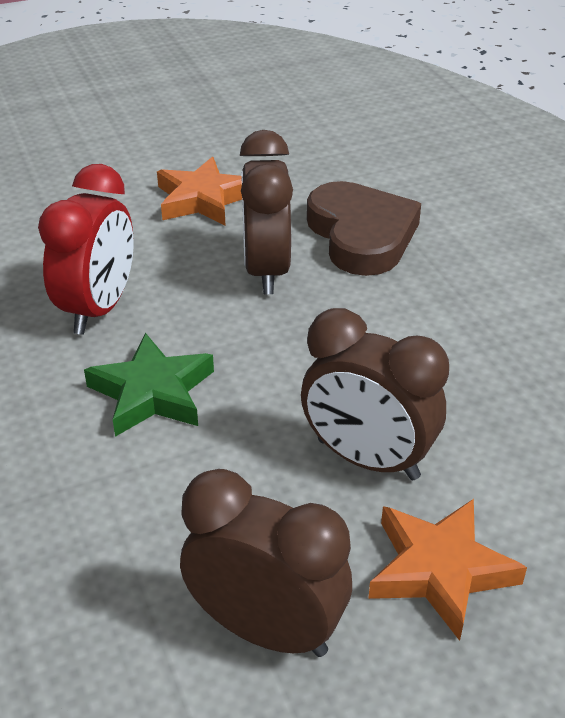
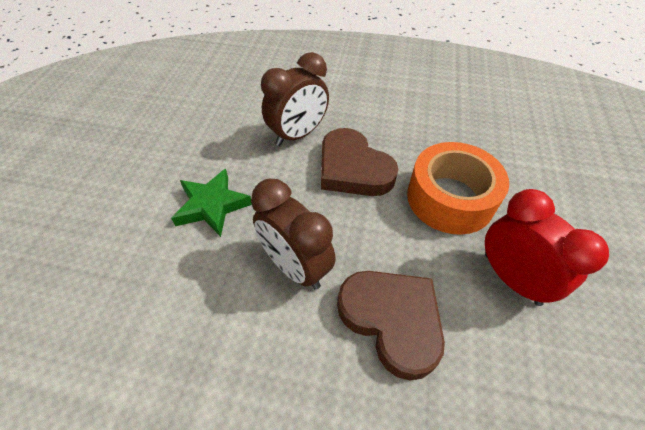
brown clock: 3 -> 2
brown heart: 1 -> 2
orange star: 2 -> 0
orange tape: 0 -> 1

